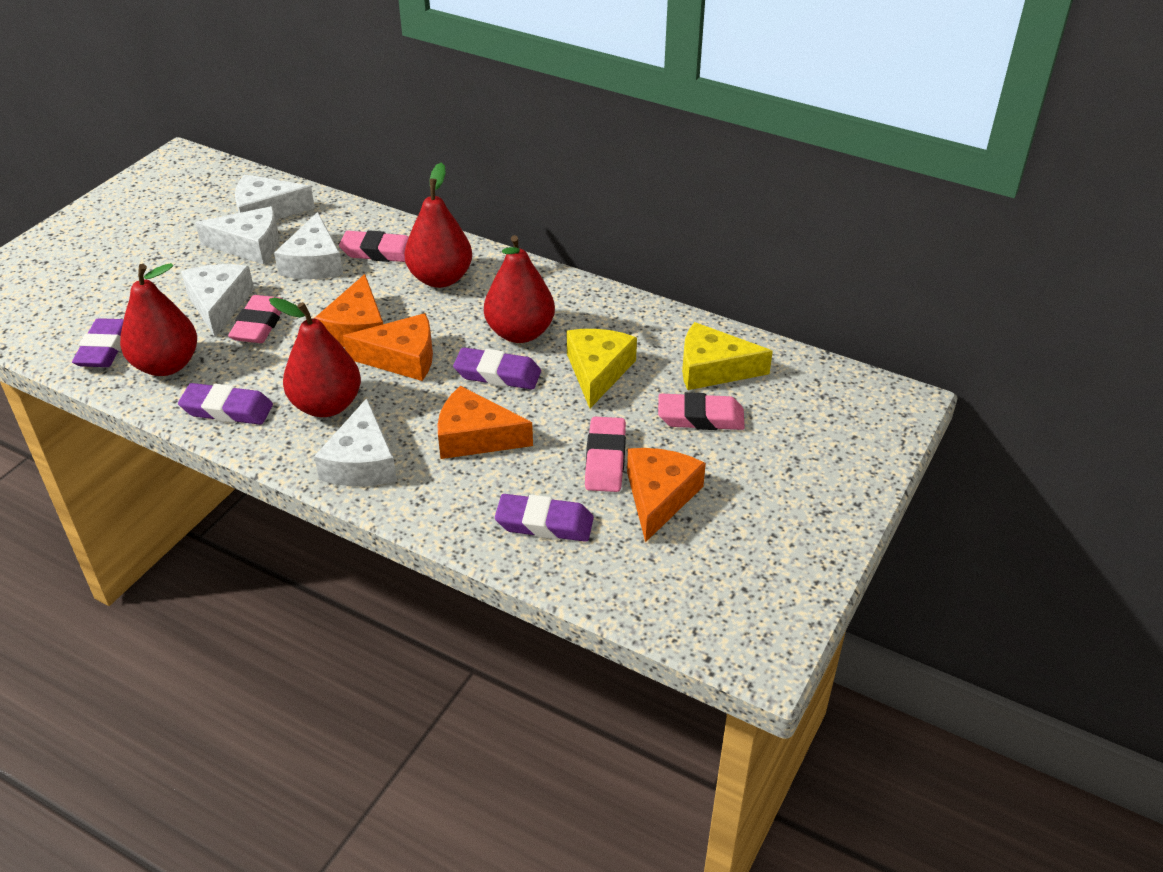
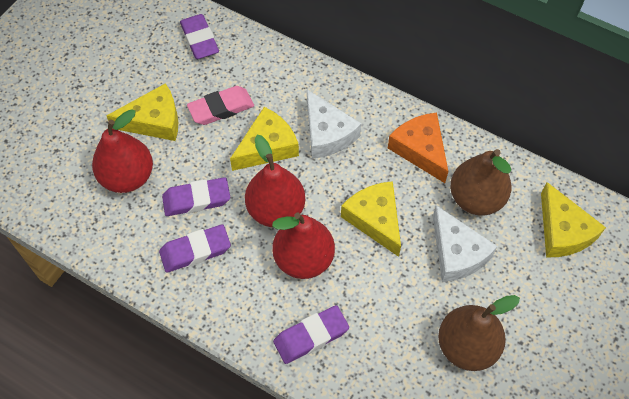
brown pear: 0 -> 2
orange cheese: 4 -> 1
pink eraser: 4 -> 1
red pear: 4 -> 3
white cheese: 5 -> 2
yellow cheese: 2 -> 4

